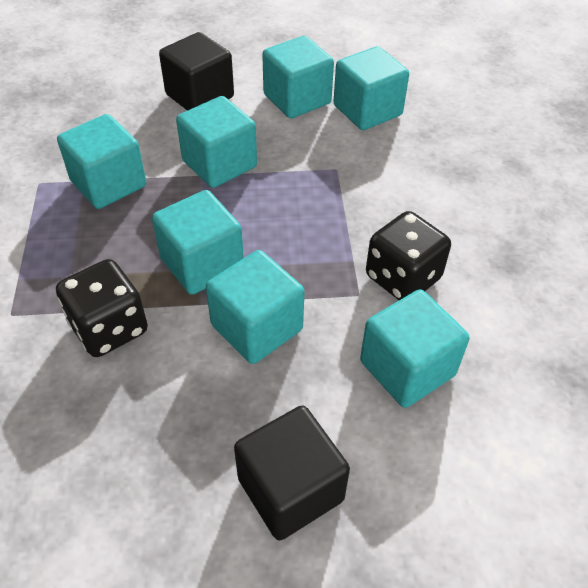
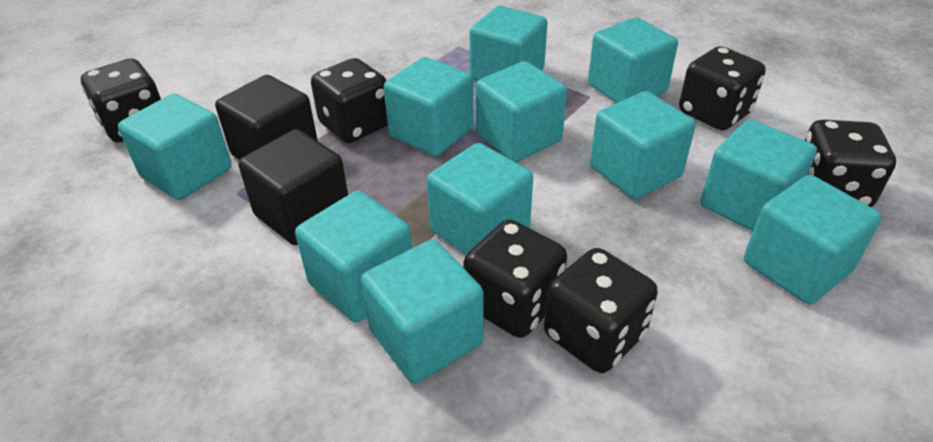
black dice: 2 -> 6
turquoise cube: 7 -> 11

